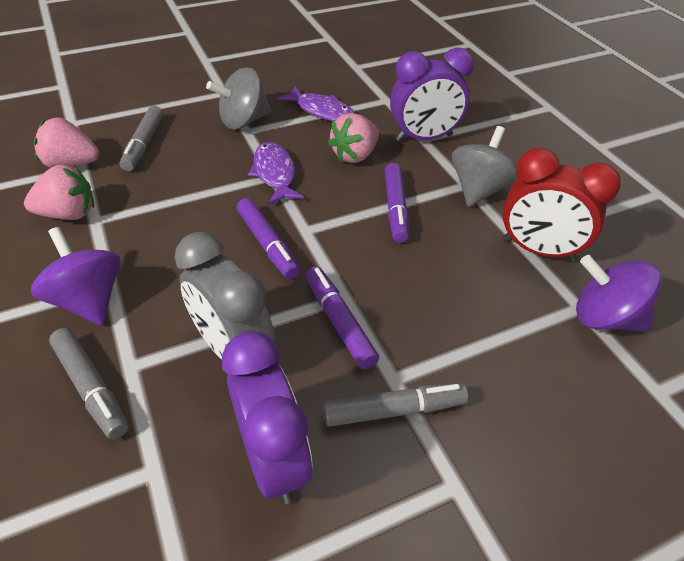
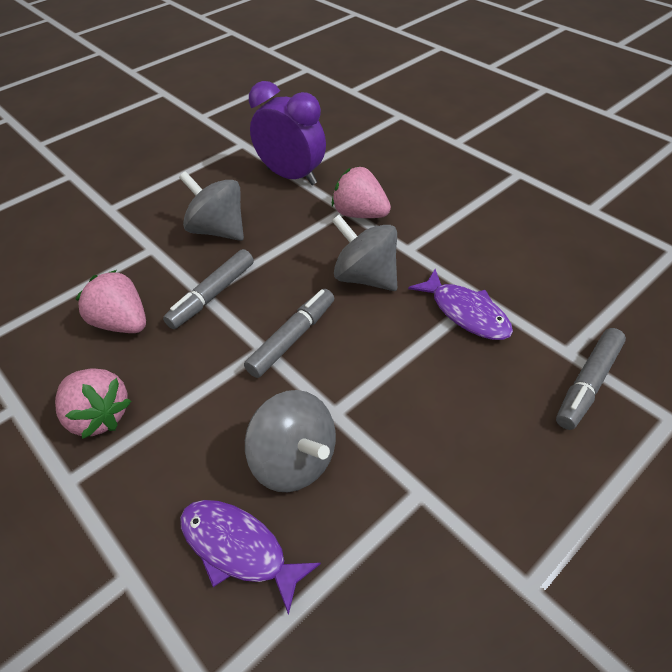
grey clock: 1 -> 0
grey spinning top: 2 -> 3
purple clock: 2 -> 1
purple marker: 3 -> 0
purple spinning top: 2 -> 0
red clock: 1 -> 0

